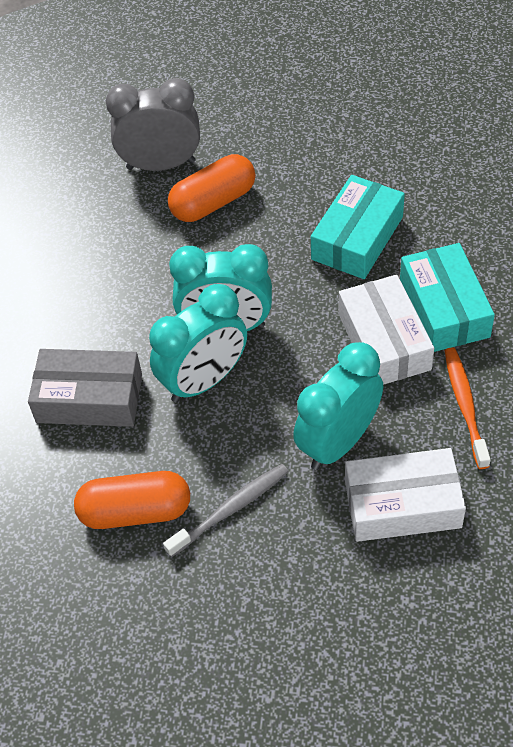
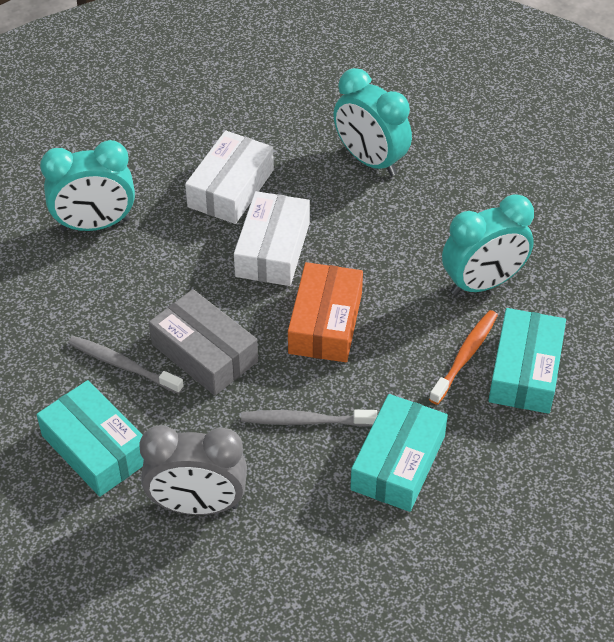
grey toothbrush: 1 -> 2
orange box: 0 -> 1
orange capsule: 2 -> 0
turquoise box: 2 -> 3

